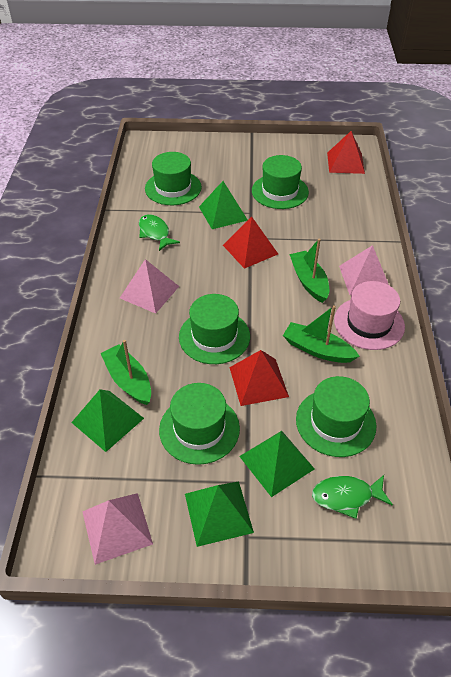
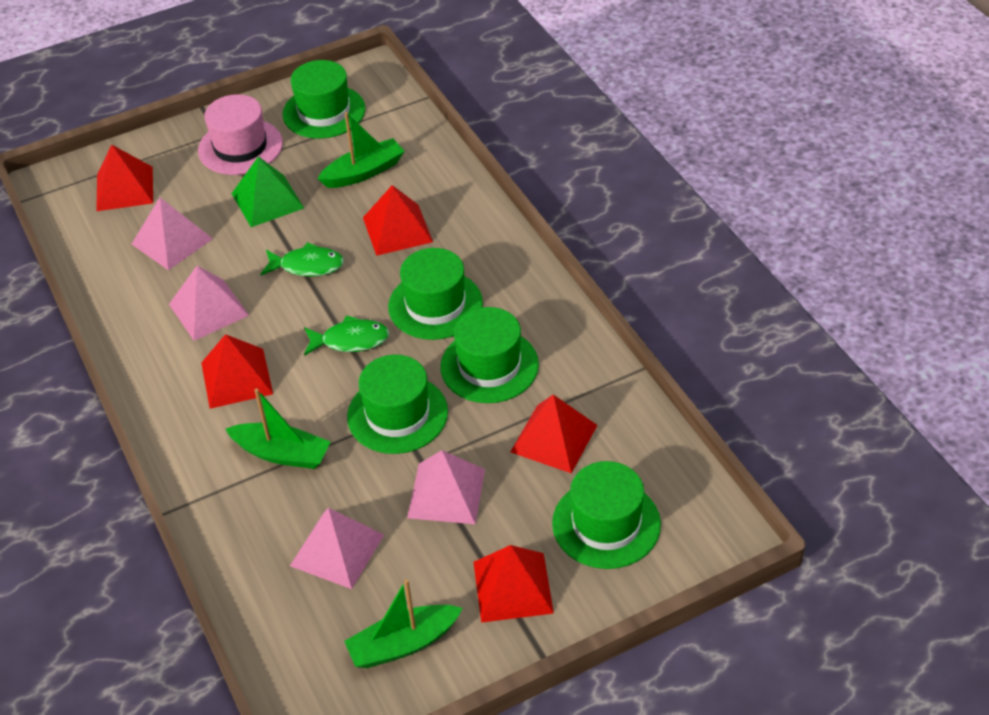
green pyramid: 4 -> 1
pink pyramid: 3 -> 4
red pyramid: 3 -> 5

